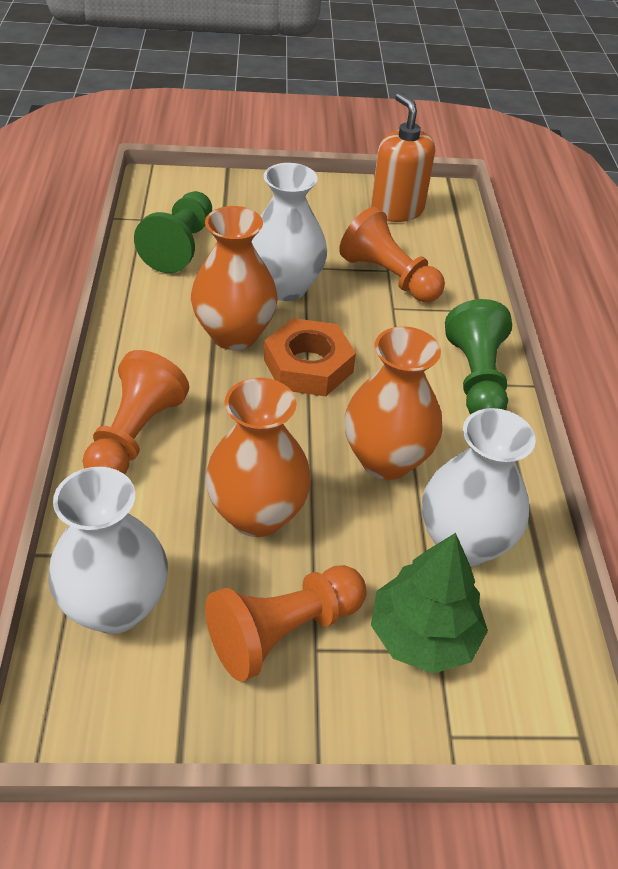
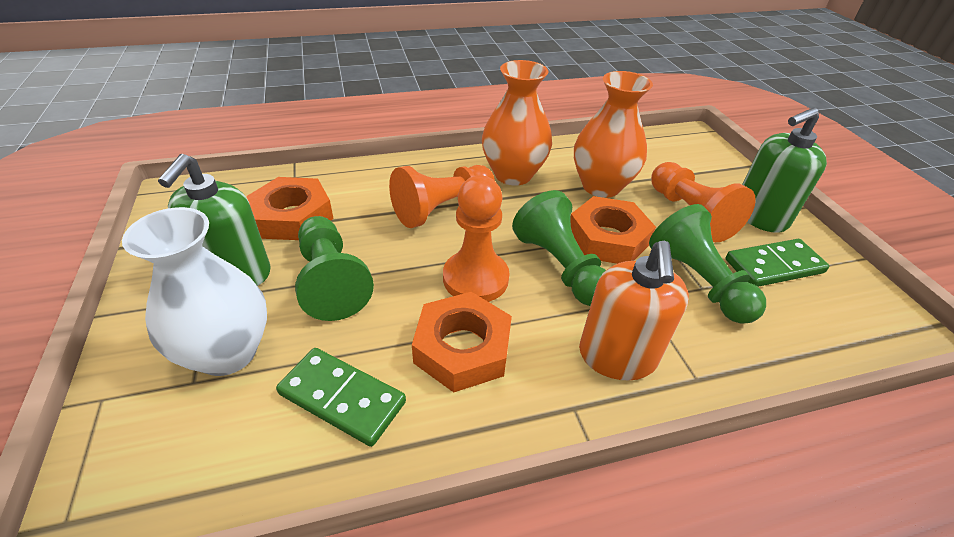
green domino: 0 -> 2
green pawn: 2 -> 3
green soap dispenser: 0 -> 2
green tree: 1 -> 0
orange nut: 1 -> 3
orange vase: 3 -> 2
white vase: 3 -> 1

